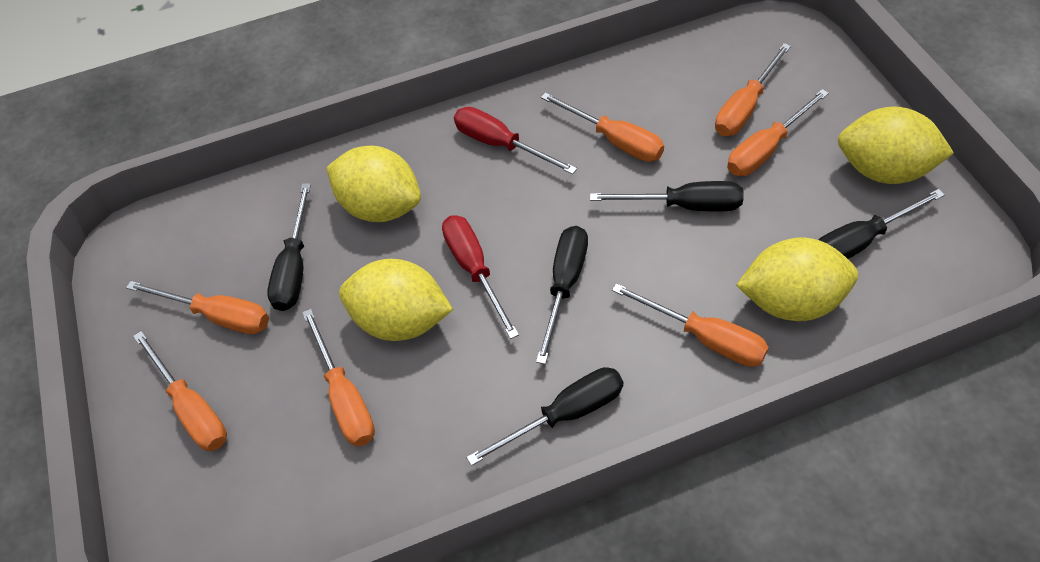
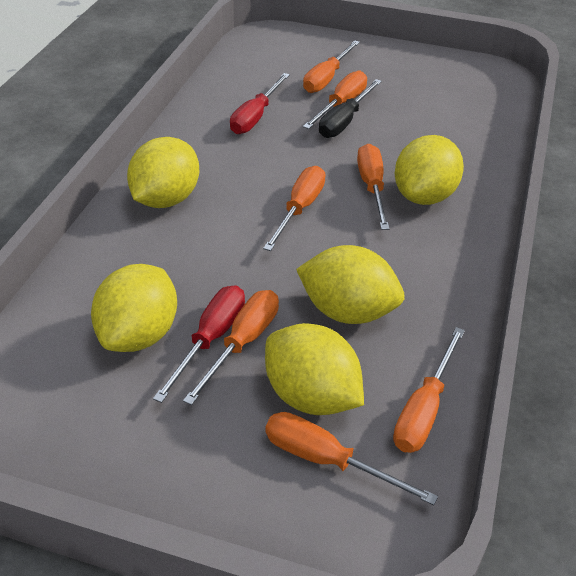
black screwdriver: 5 -> 1
yellow lemon: 4 -> 5

